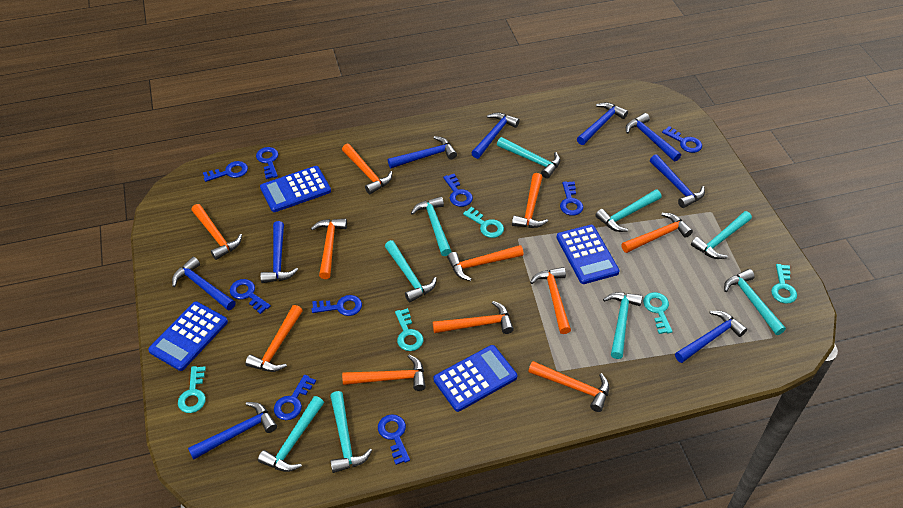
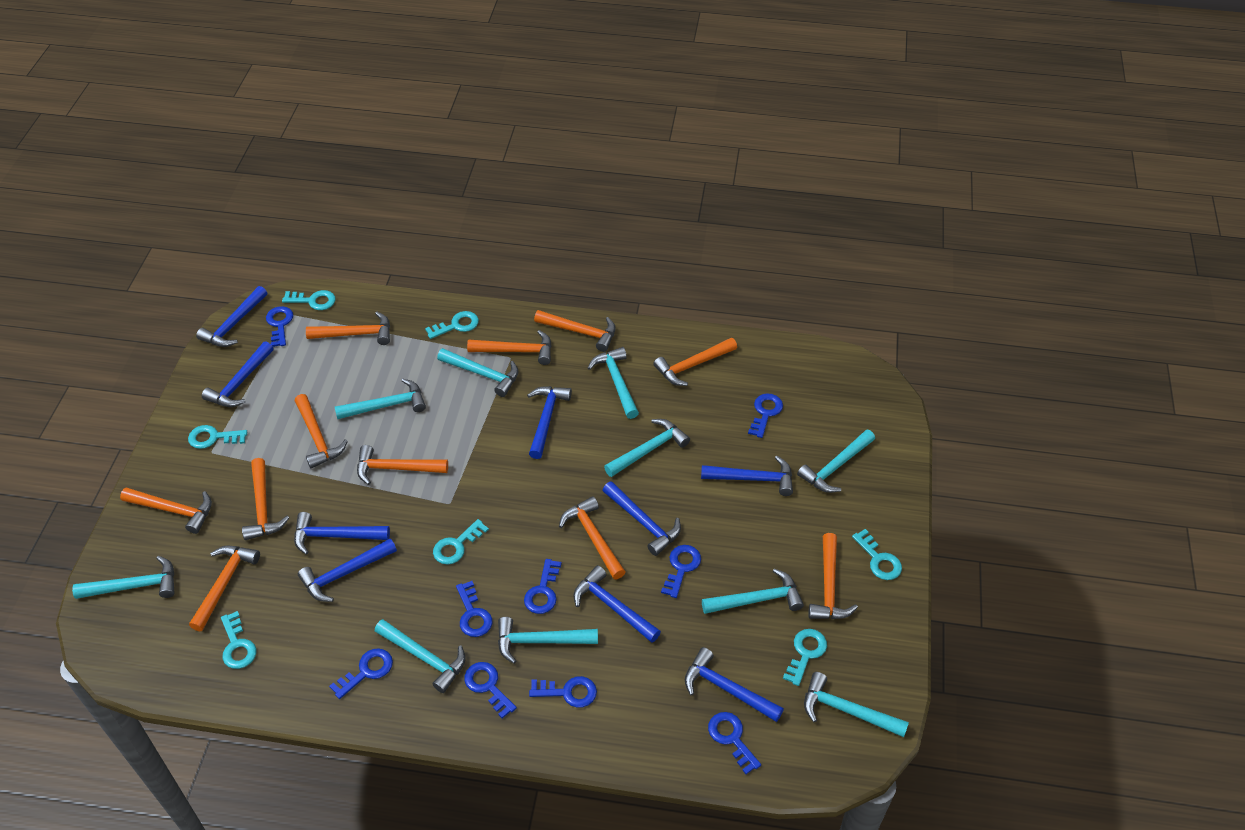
blue calculator: 4 -> 0
turquoise hammer: 9 -> 10
turquoise key: 5 -> 7

